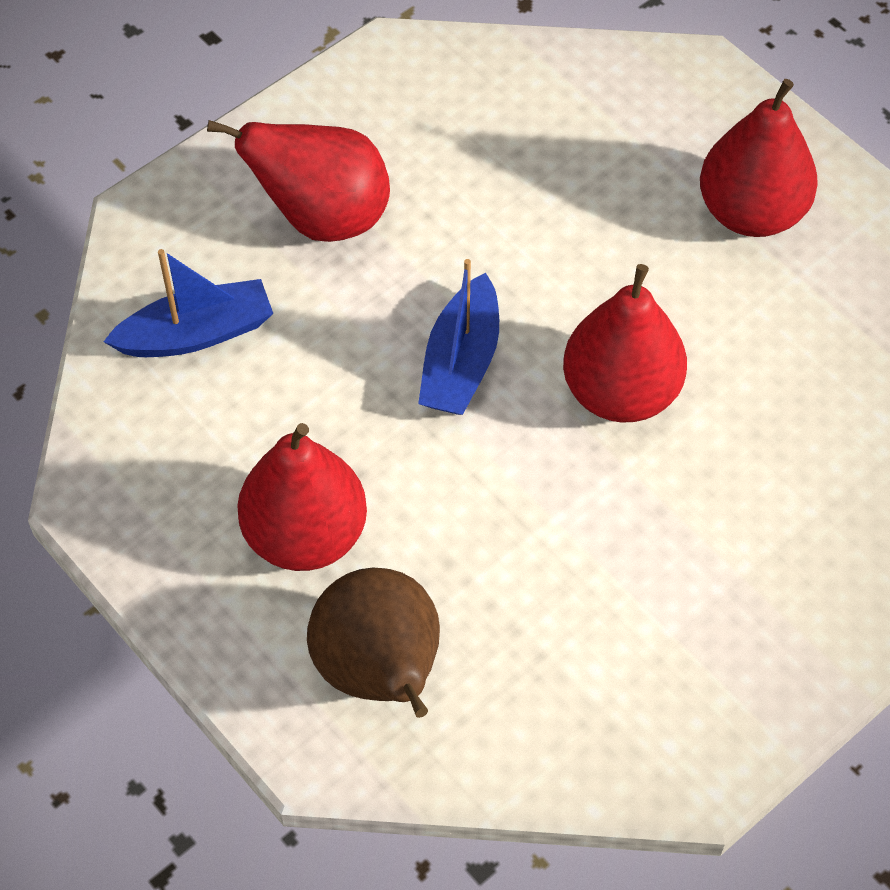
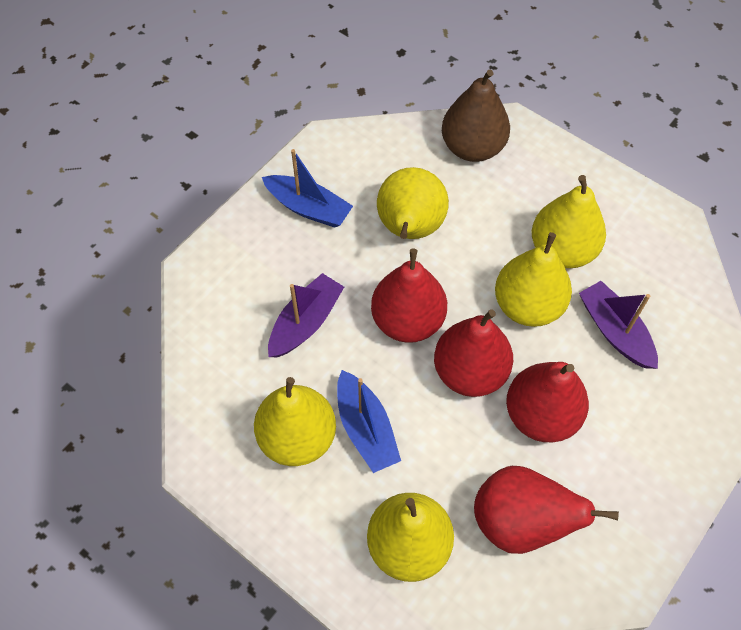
purple boat: 0 -> 2
yellow pear: 0 -> 5

